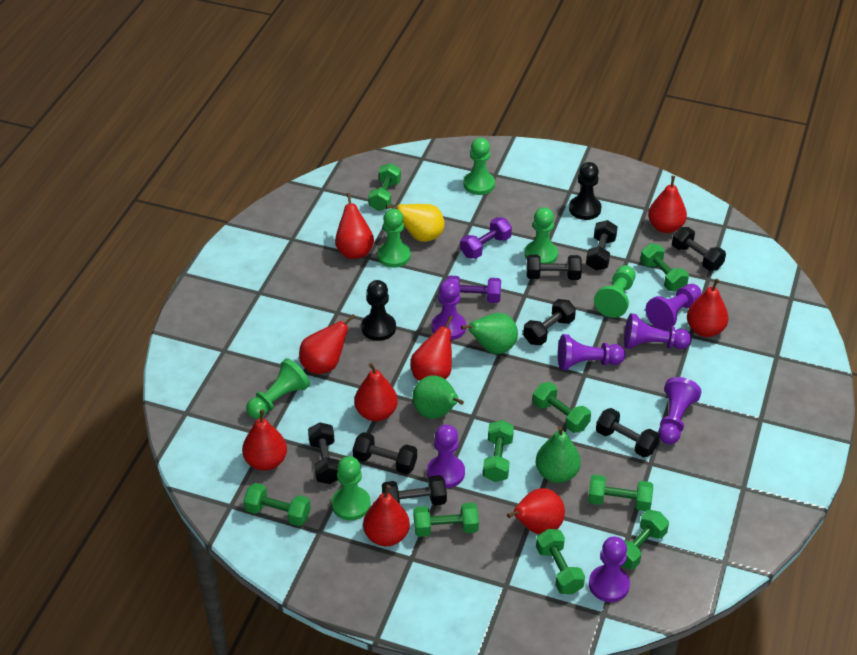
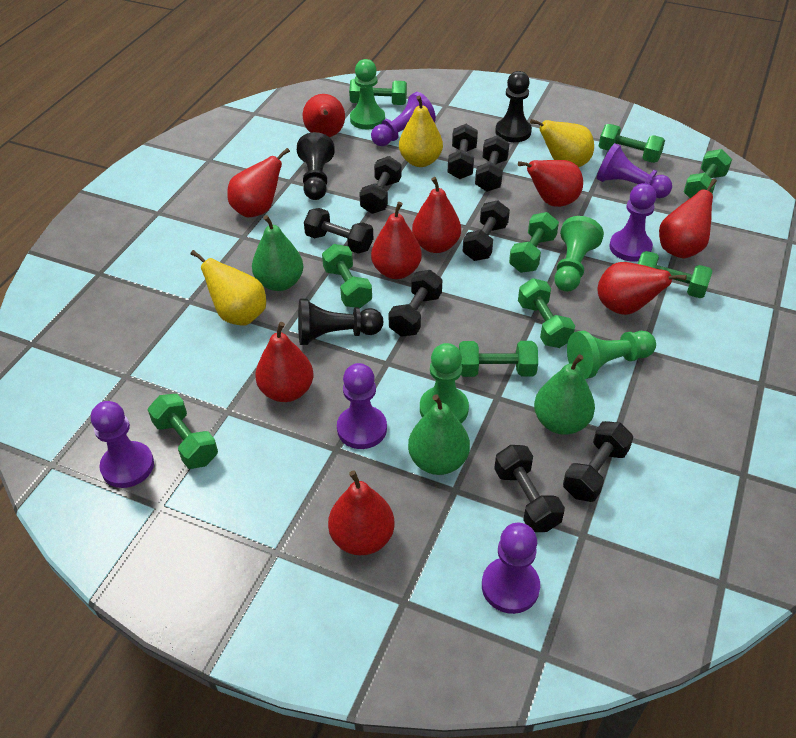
black pawn: 2 -> 3
green pawn: 6 -> 4
purple dumbbell: 2 -> 0
purple pawn: 7 -> 6
yellow pear: 1 -> 3

